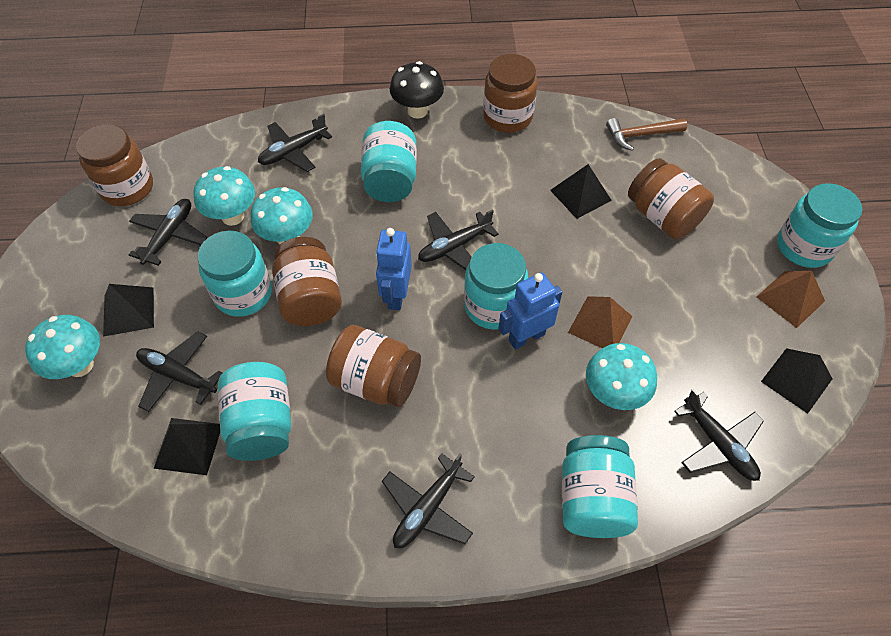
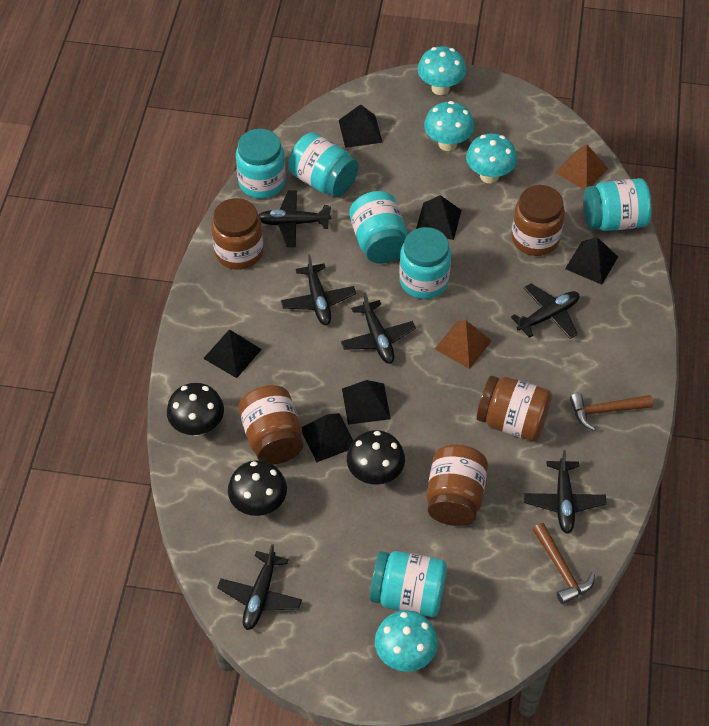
black mushroom: 1 -> 3
black pyramid: 4 -> 6
blue robot: 2 -> 0
brown hammer: 1 -> 2

